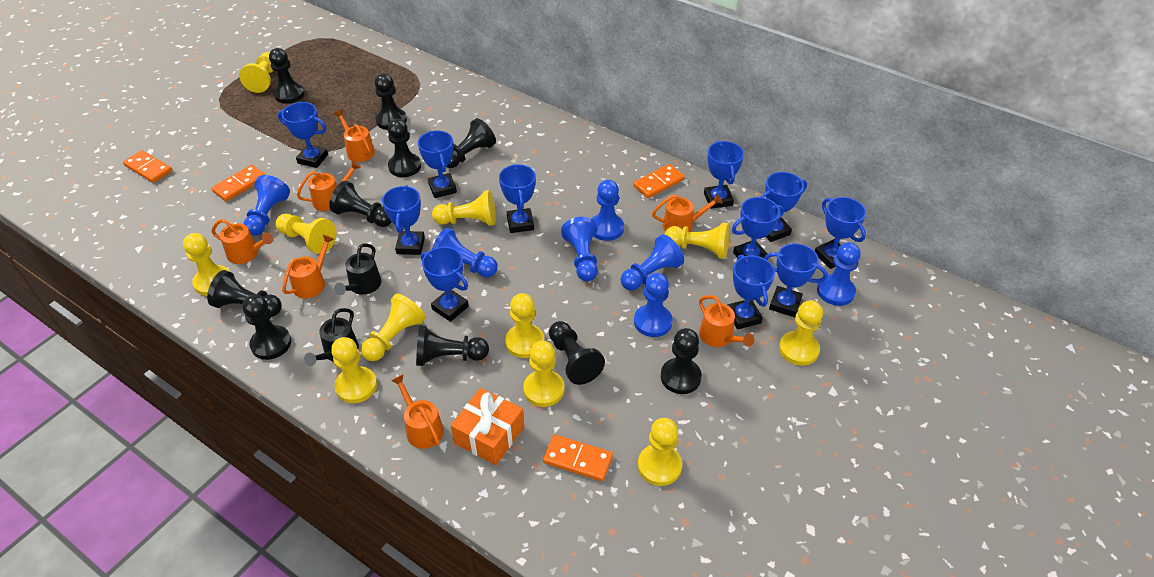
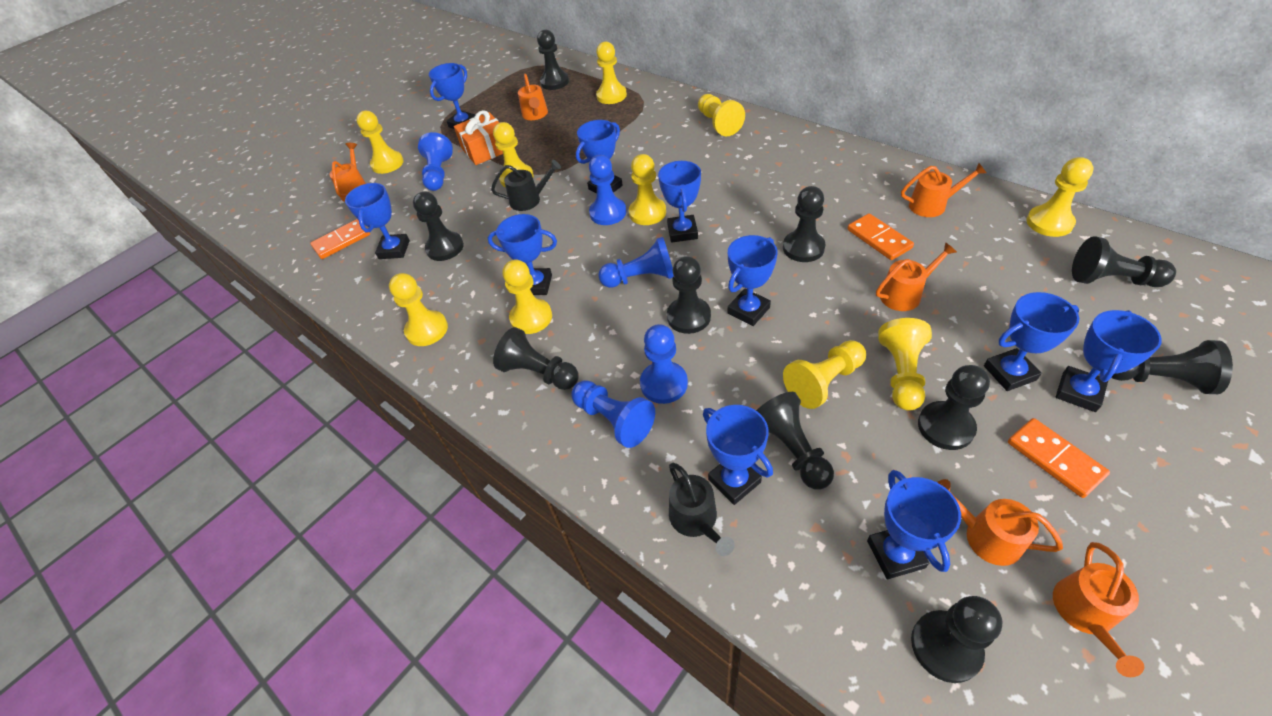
blue pawn: 7 -> 5
blue trophy: 11 -> 10
orange domino: 4 -> 3
orange watering can: 7 -> 6
yellow pawn: 11 -> 10

